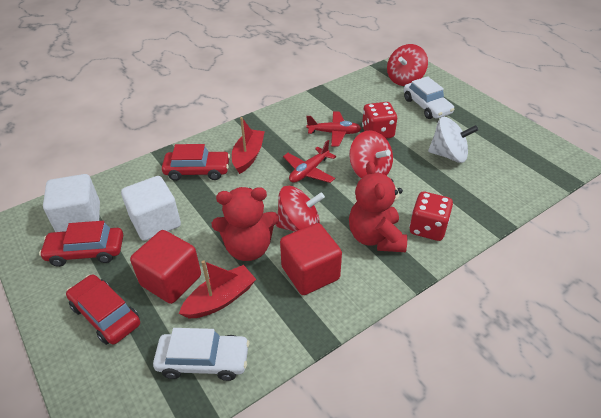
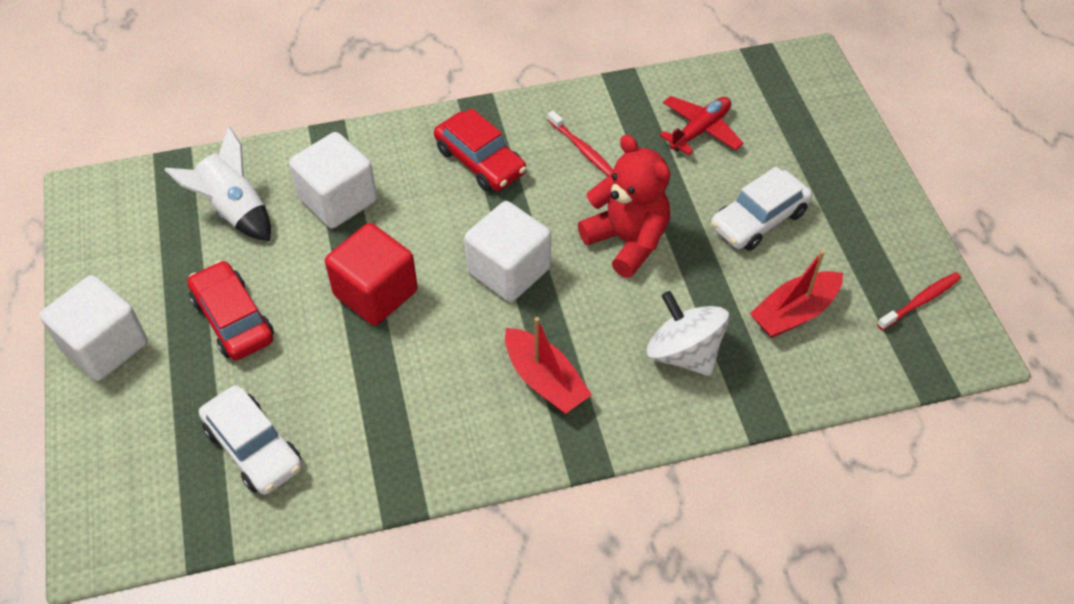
red car: 3 -> 2
red cube: 2 -> 1
red dice: 2 -> 0
red plane: 2 -> 1
red spinning top: 3 -> 0
red teddy bear: 2 -> 1
red toothbrush: 0 -> 2
white cube: 2 -> 3
white rocket: 0 -> 1

